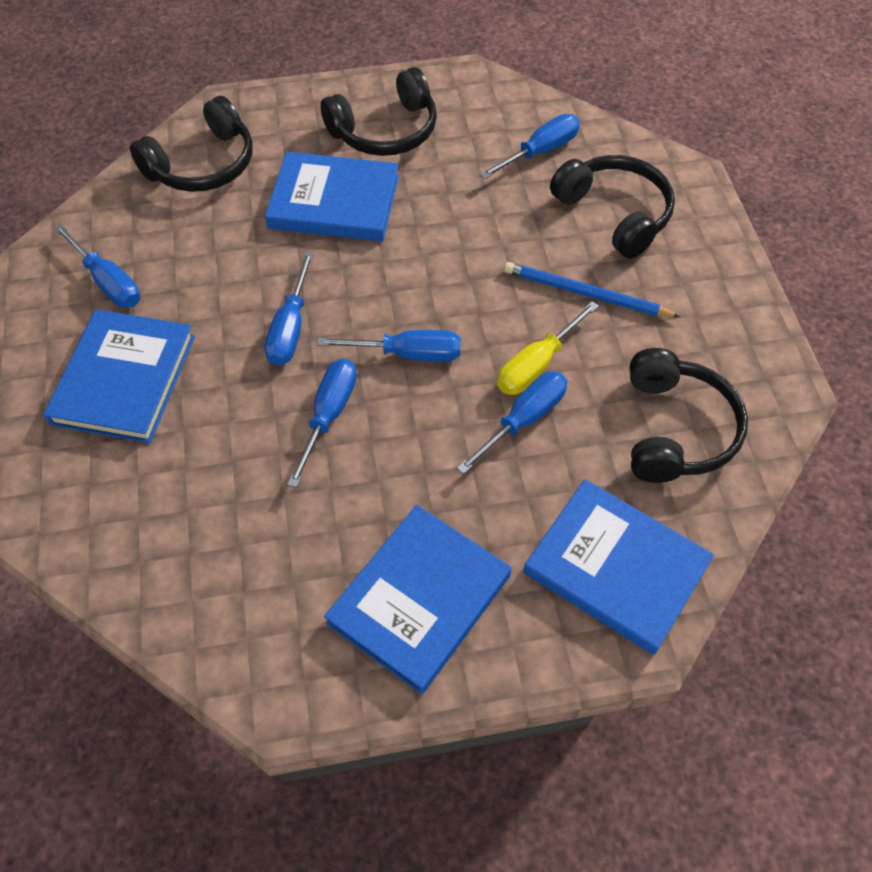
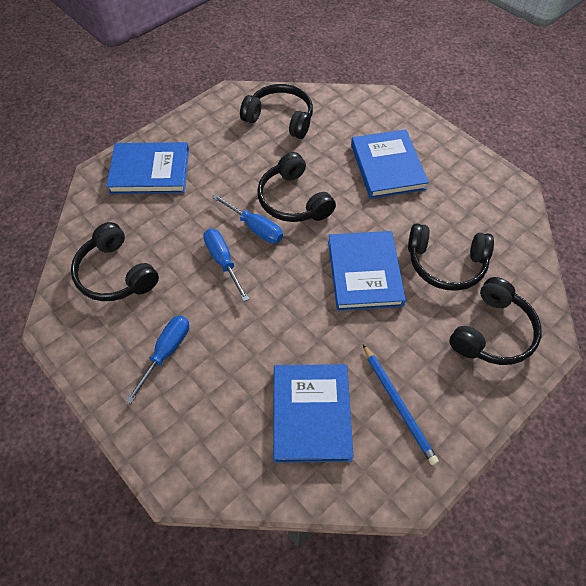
black headphones: 4 -> 5
blue screwdriver: 6 -> 3
yellow screwdriver: 1 -> 0

